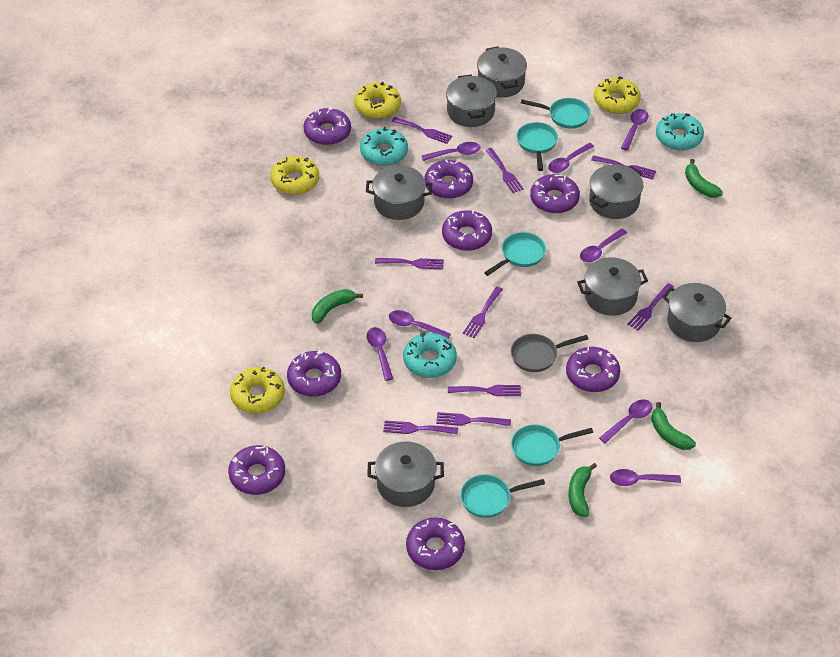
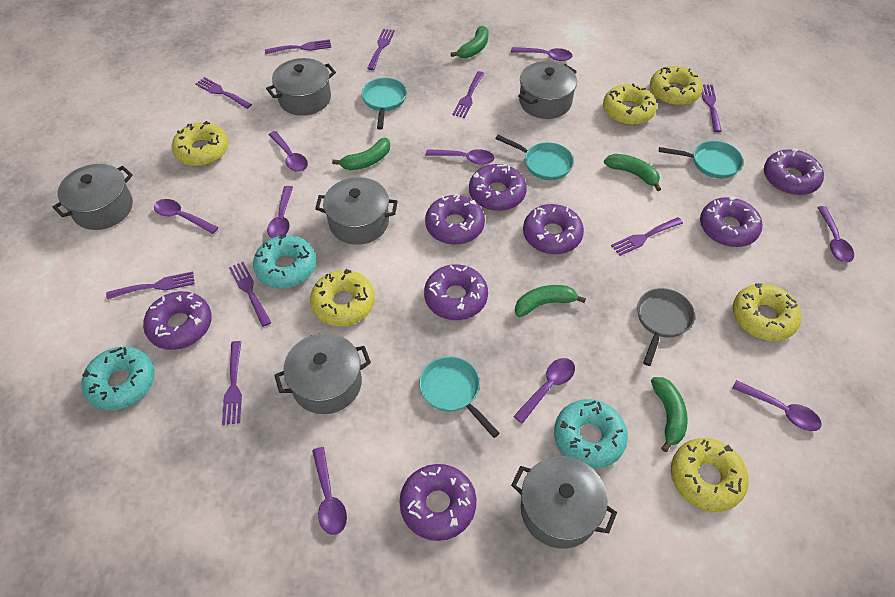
green banana: 4 -> 5
grey pot: 7 -> 6
purple spoon: 8 -> 9
turquoise pan: 5 -> 4
yellow donut: 4 -> 6

